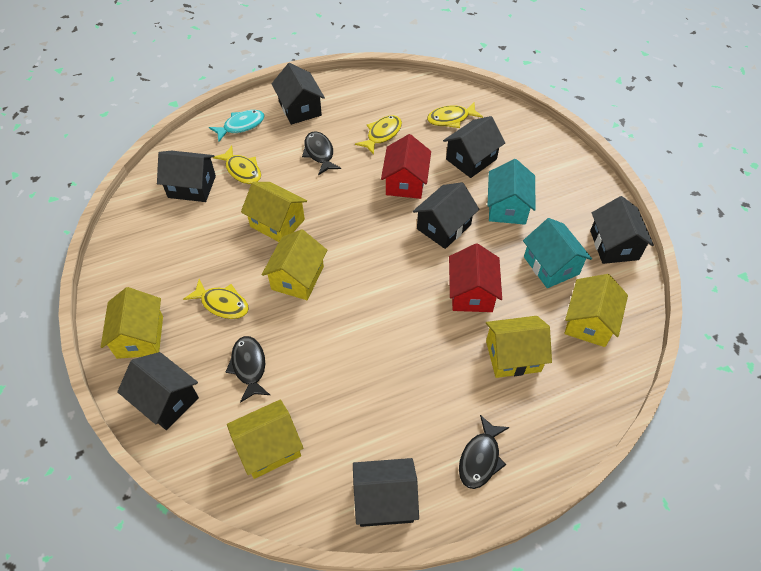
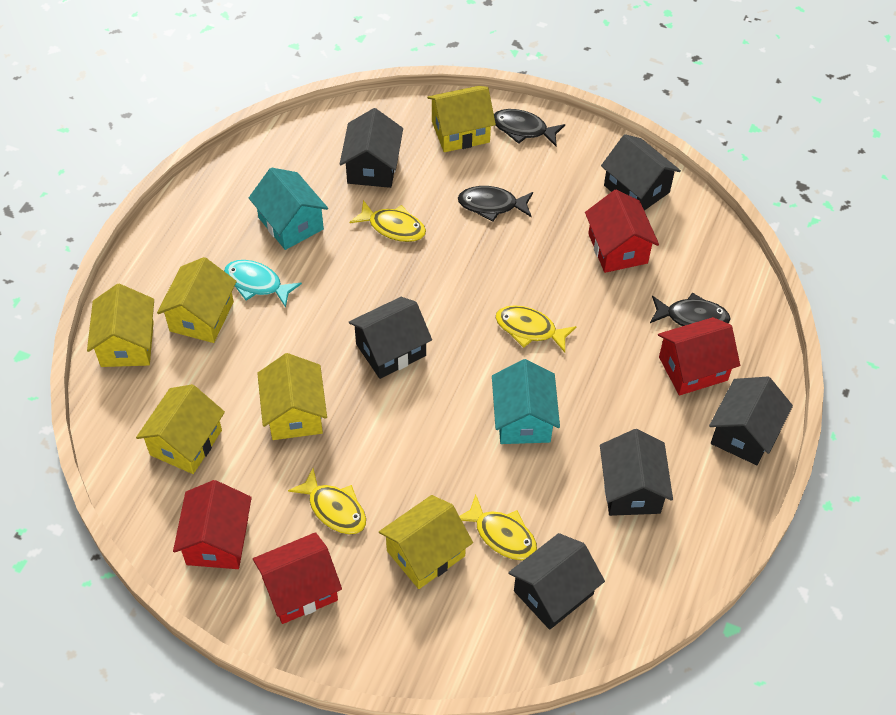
black house: 7 -> 6
red house: 2 -> 4

